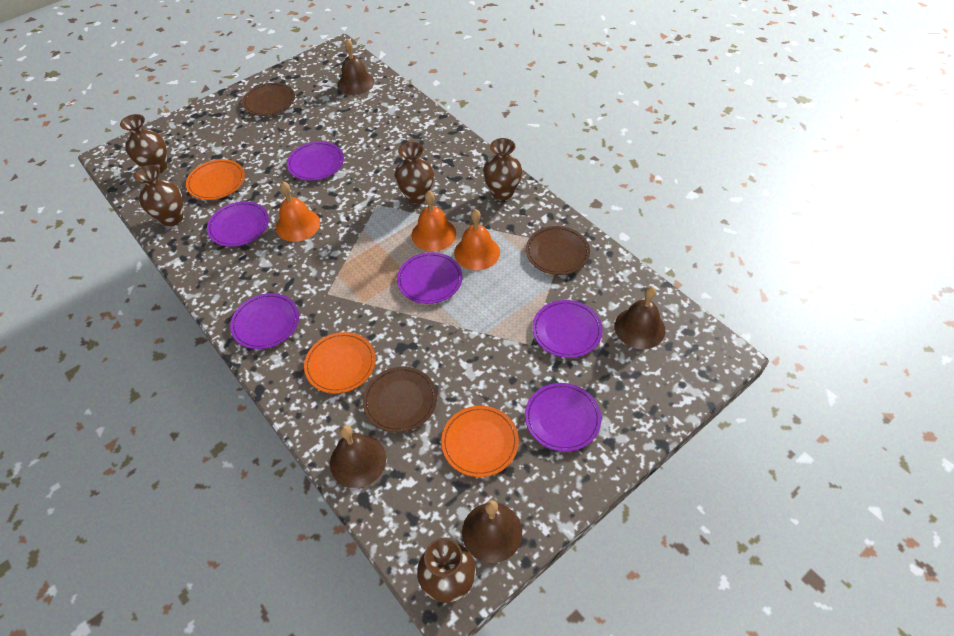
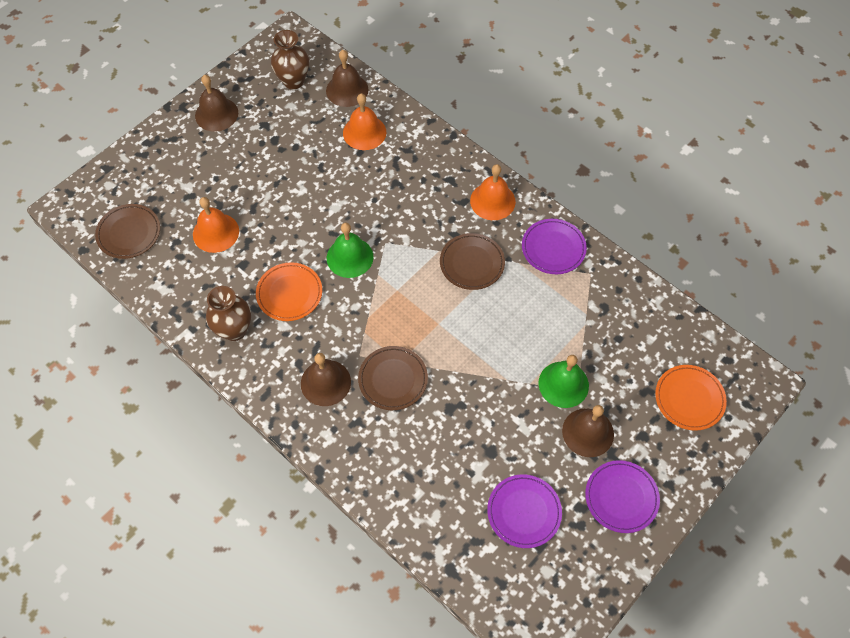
brown vase: 5 -> 2
green bell: 0 -> 2
orange plate: 3 -> 2
purple plate: 6 -> 3

